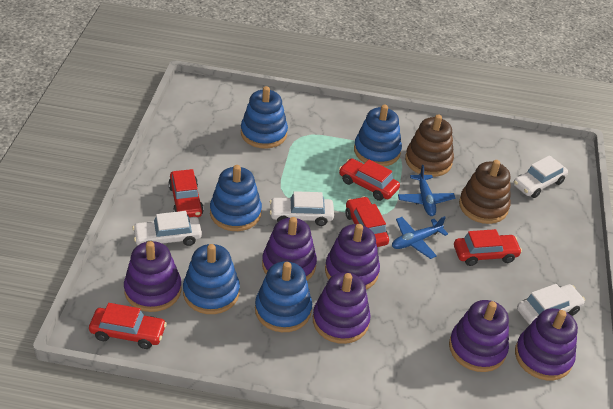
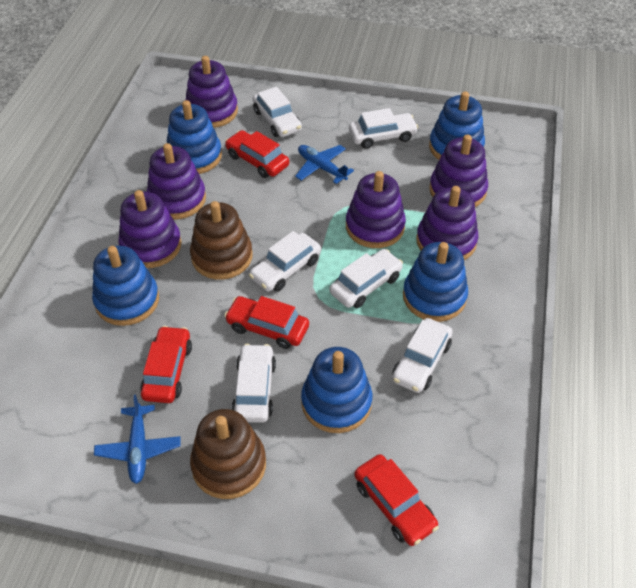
red car: 5 -> 4
white car: 4 -> 6

